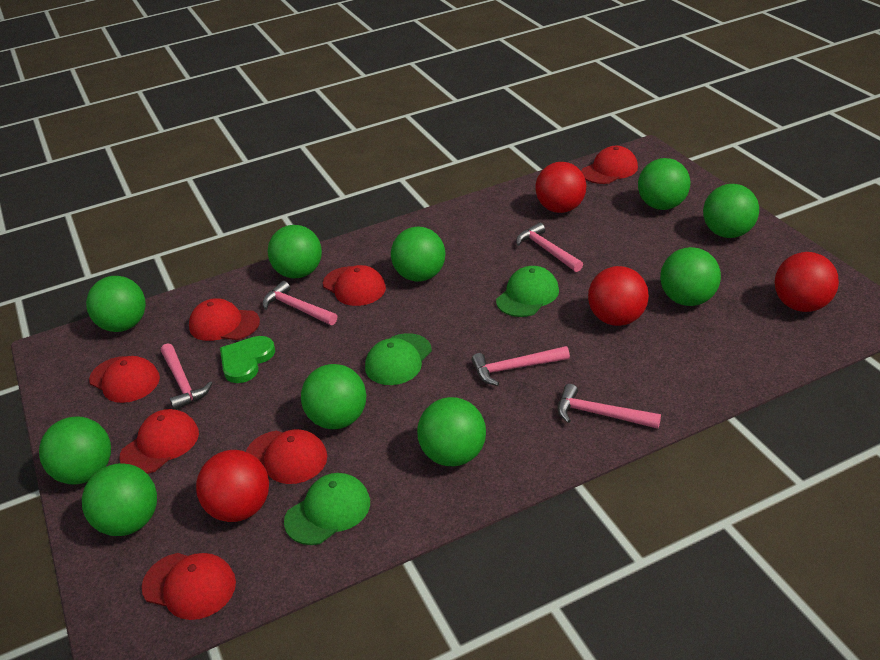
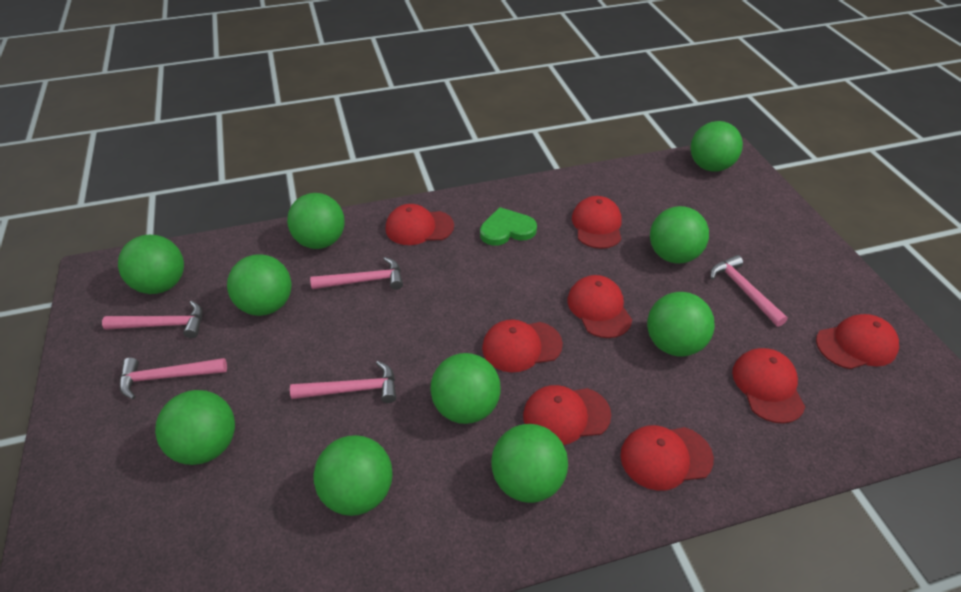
green cap: 3 -> 0
red ball: 4 -> 0
red cap: 7 -> 8

